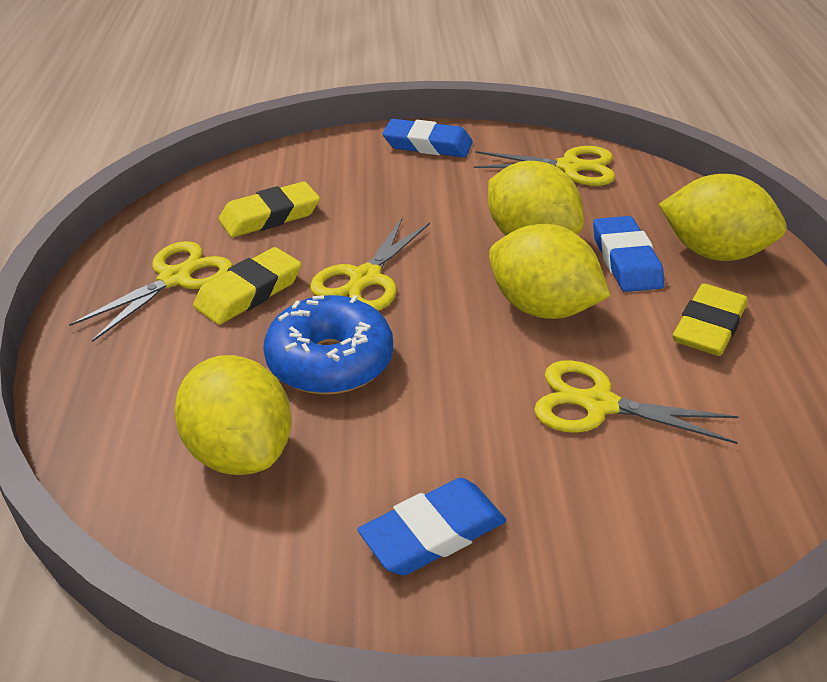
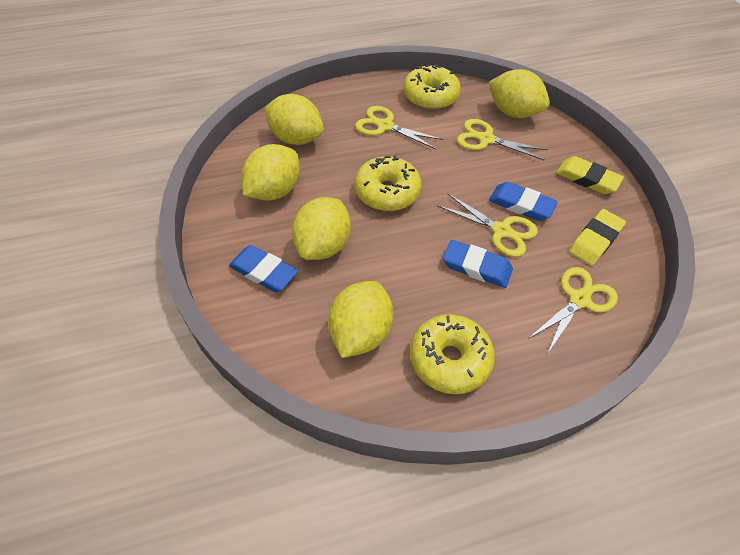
blue donut: 1 -> 0
yellow donut: 0 -> 3
yellow eraser: 3 -> 2
yellow lemon: 4 -> 5

